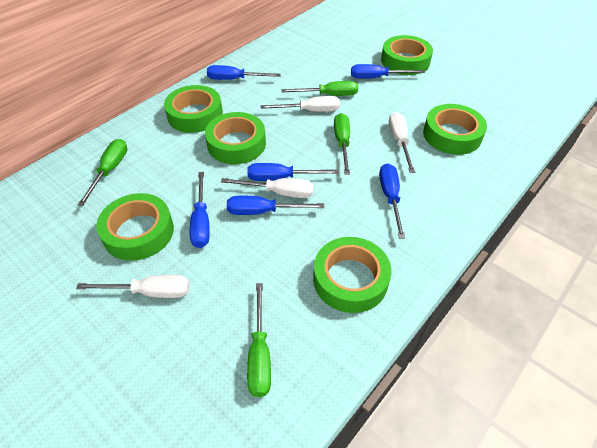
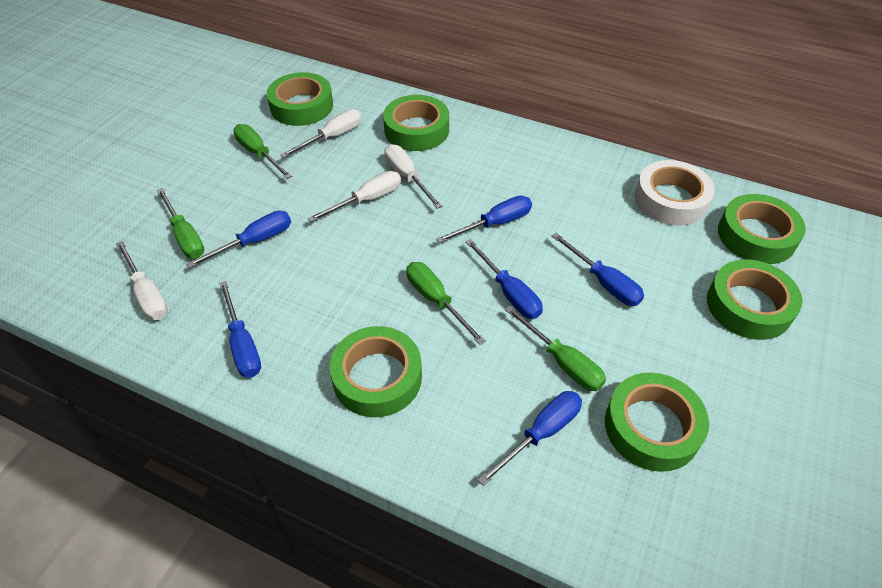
white tape: 0 -> 1

